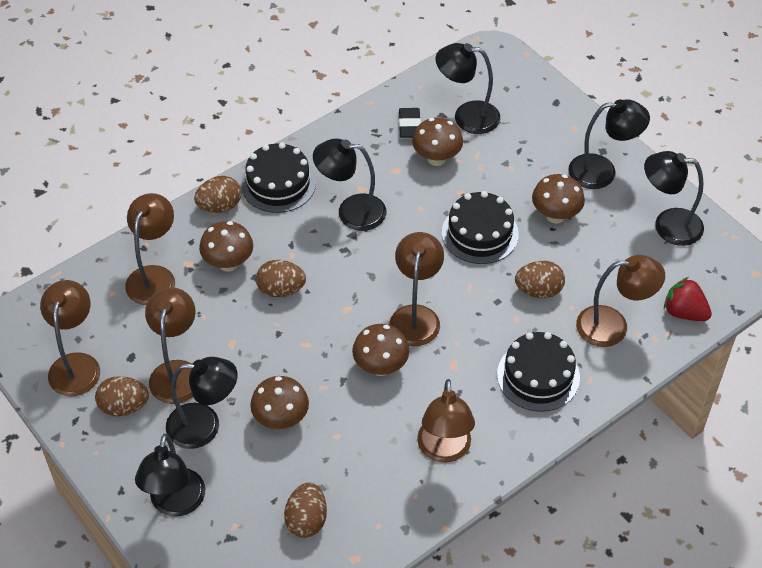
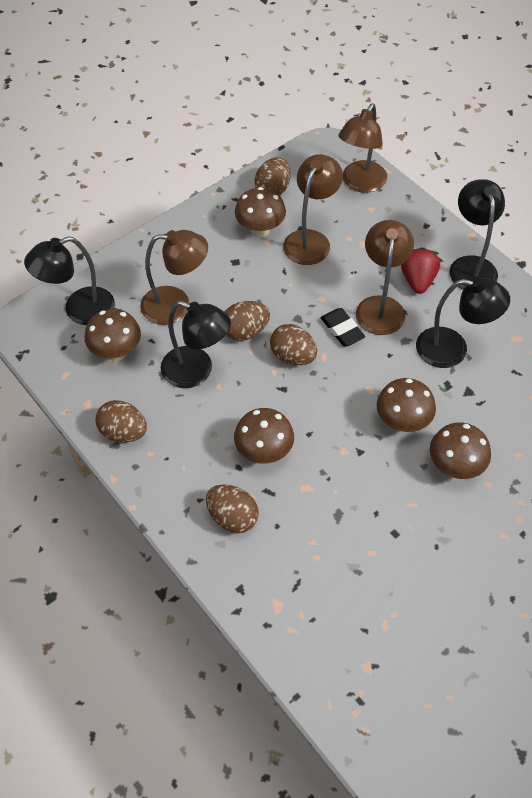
black cake: 3 -> 0
black lamp: 6 -> 4
brown lamp: 6 -> 4

